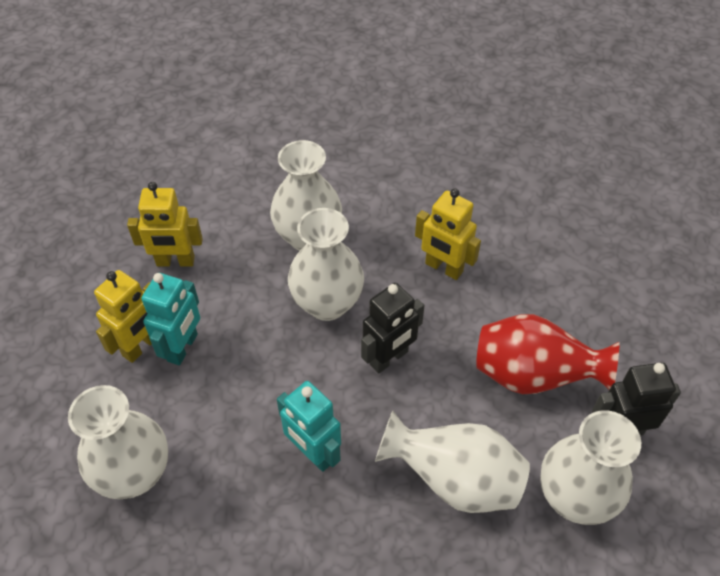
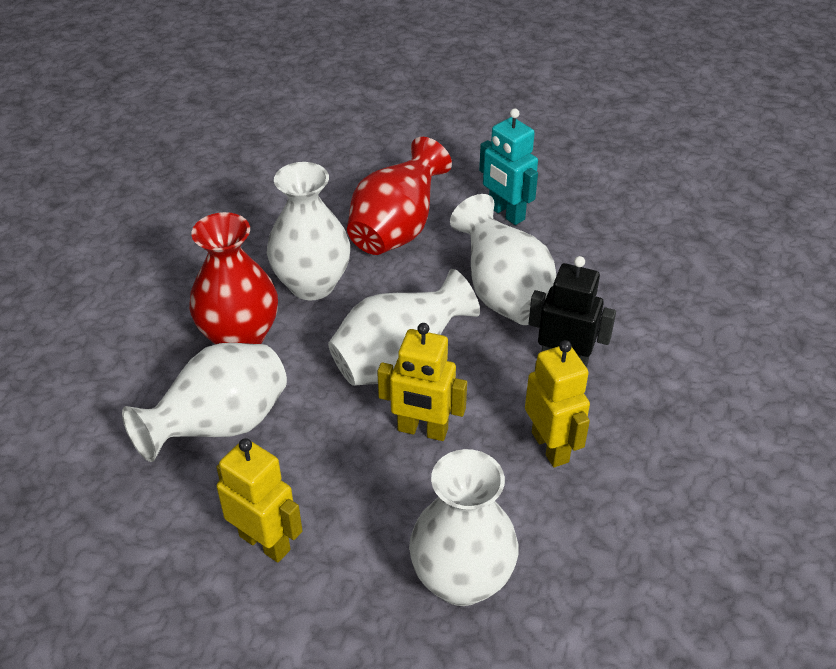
black robot: 2 -> 1
red vase: 1 -> 2
turquoise robot: 2 -> 1

